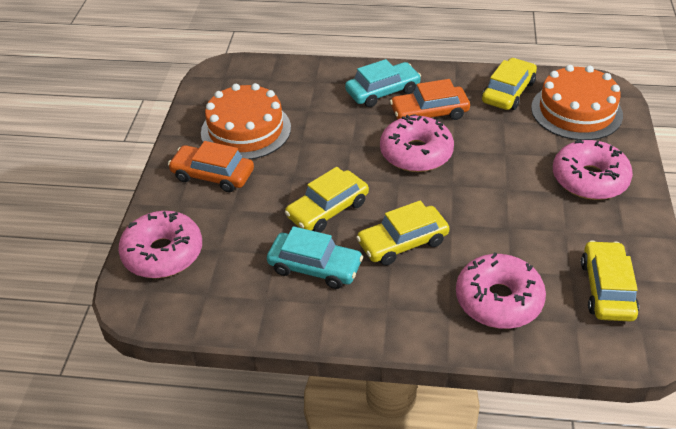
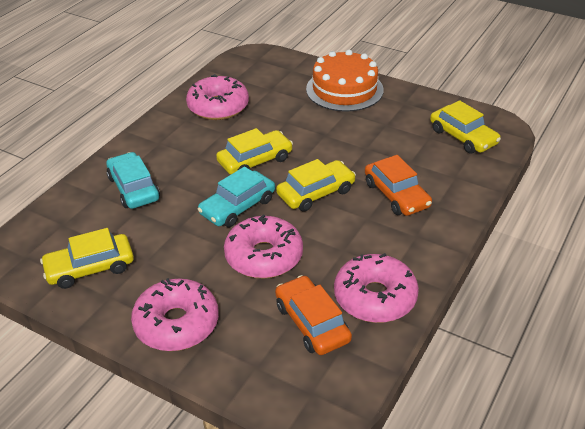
orange cake: 2 -> 1

